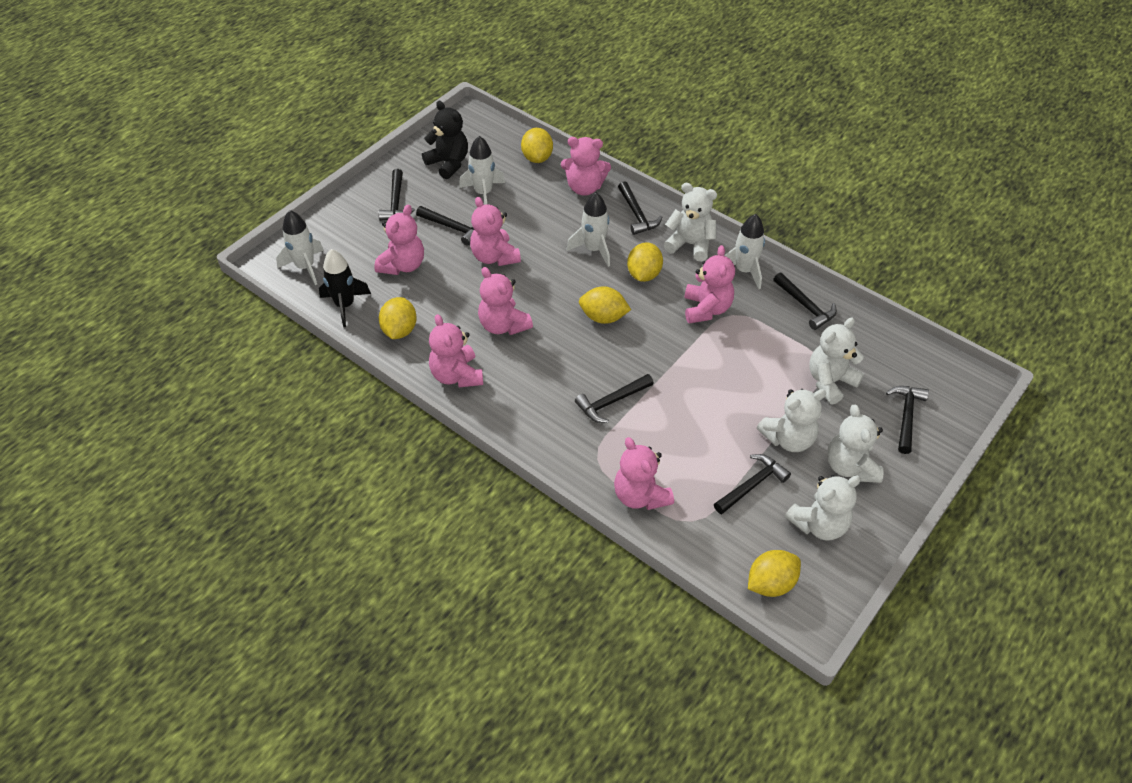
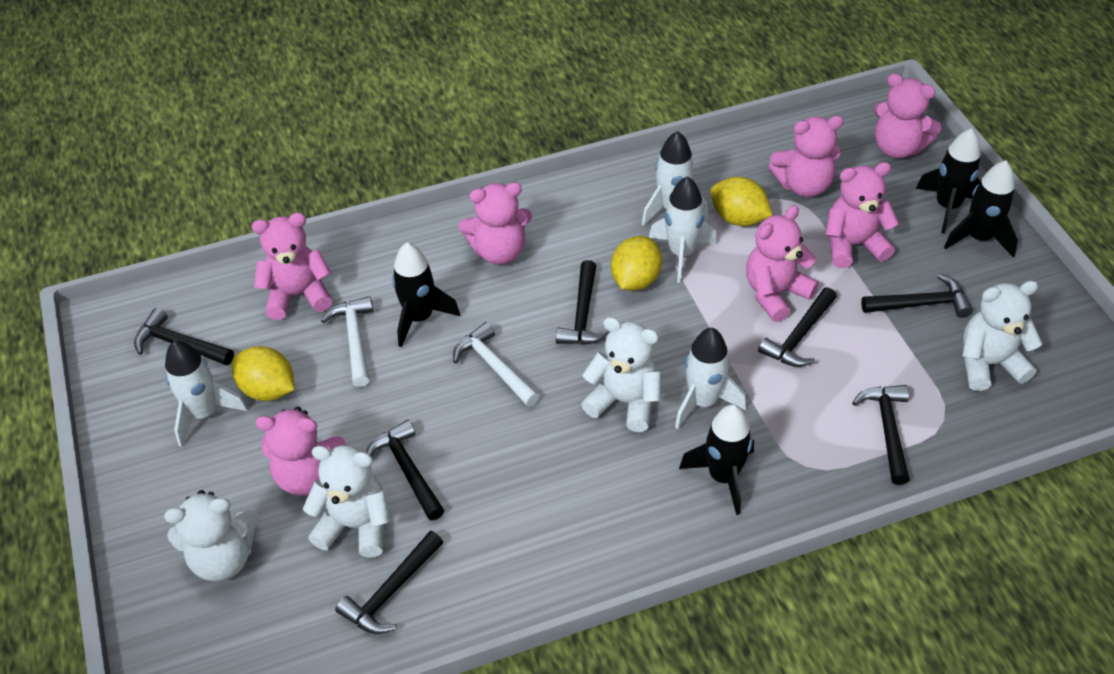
black rocket: 1 -> 4
black teddy bear: 1 -> 0
white hammer: 0 -> 2
white teddy bear: 5 -> 4
yellow lemon: 5 -> 3

